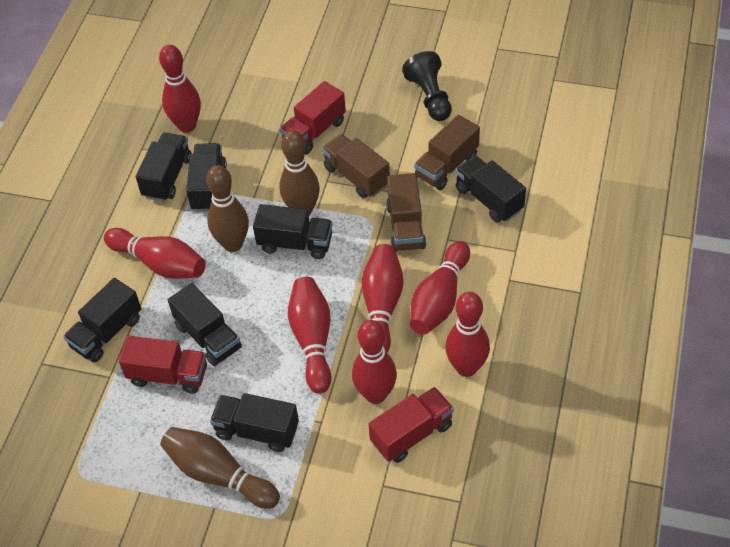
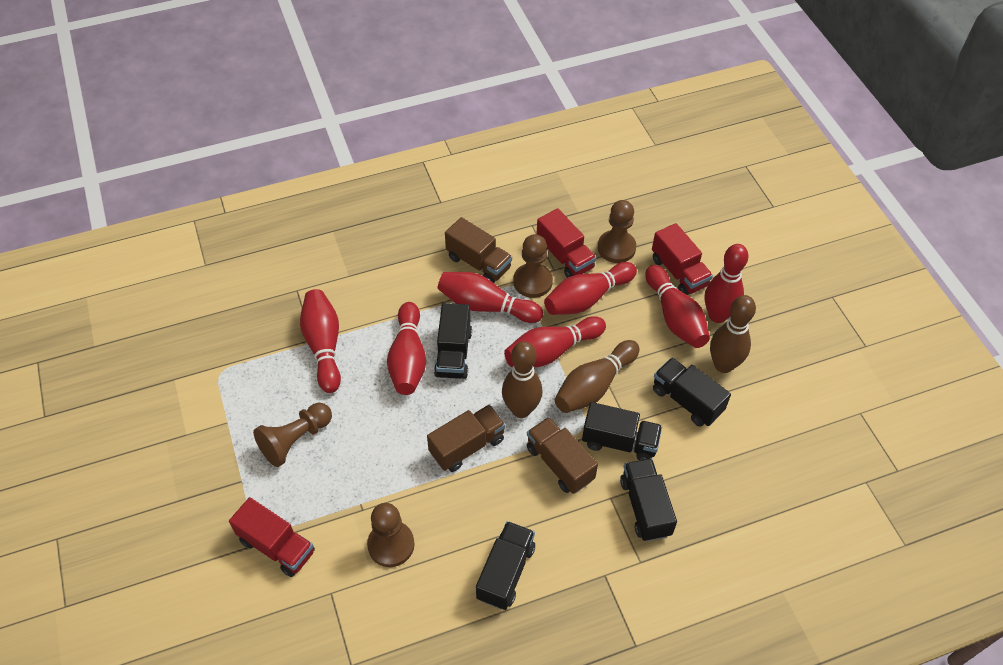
black pawn: 1 -> 0
black truck: 7 -> 5
brown pawn: 0 -> 4

